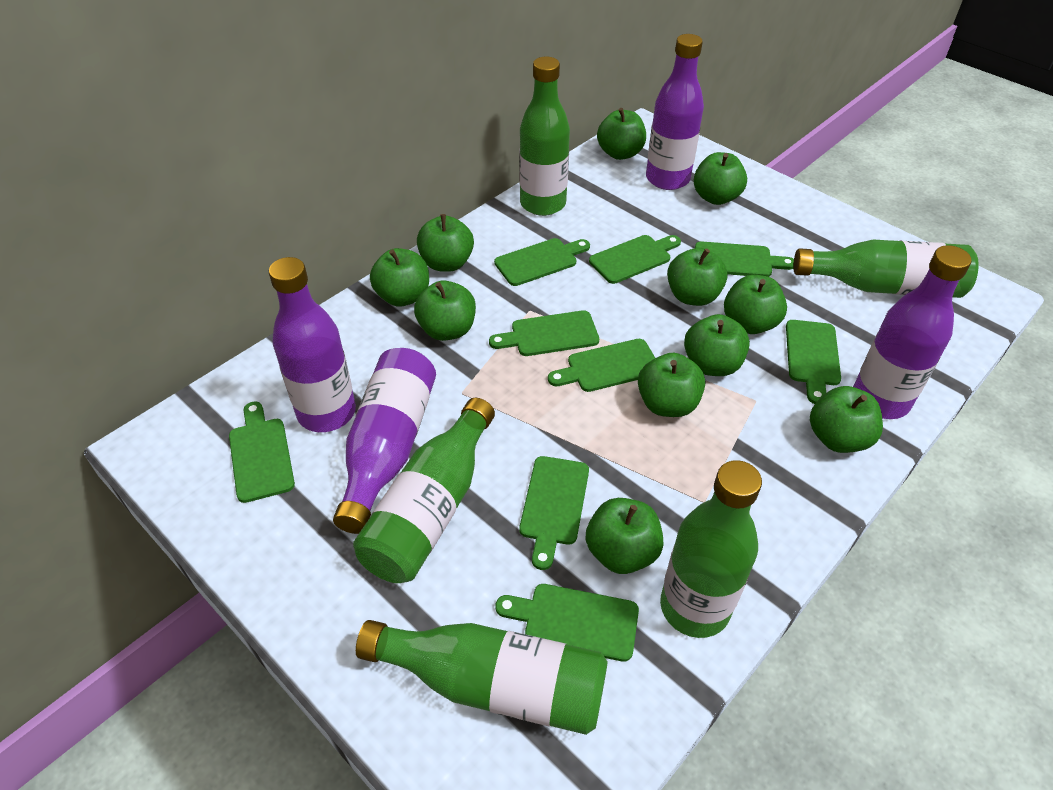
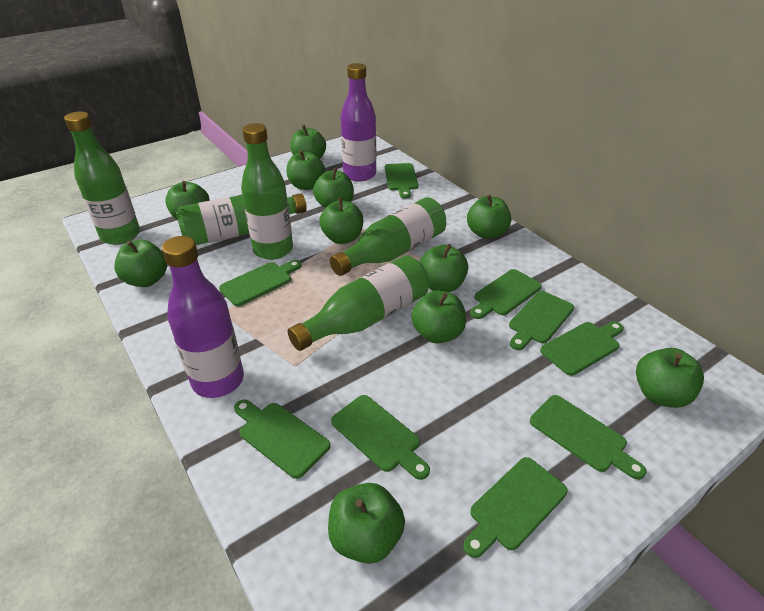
purple bottle: 4 -> 2

